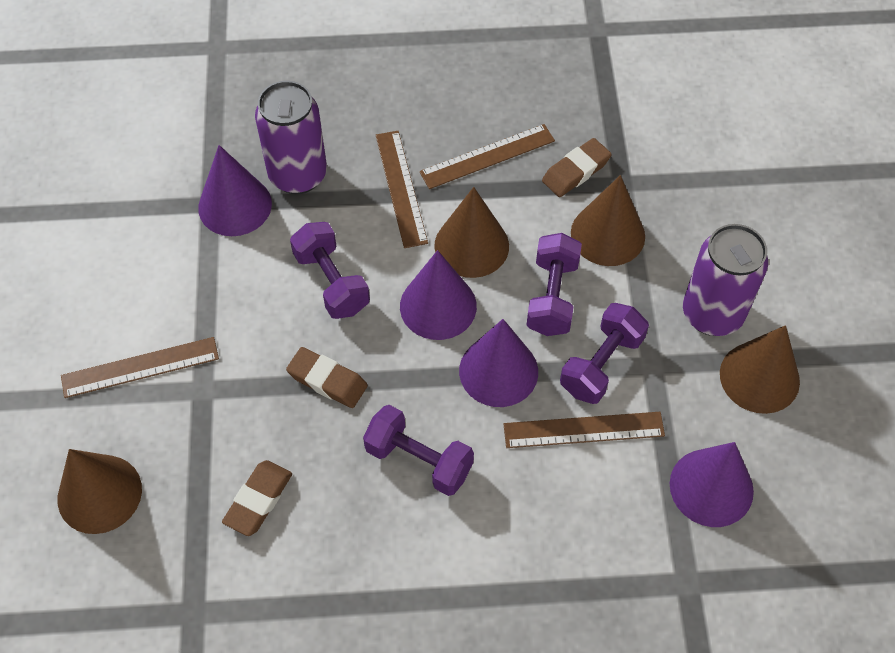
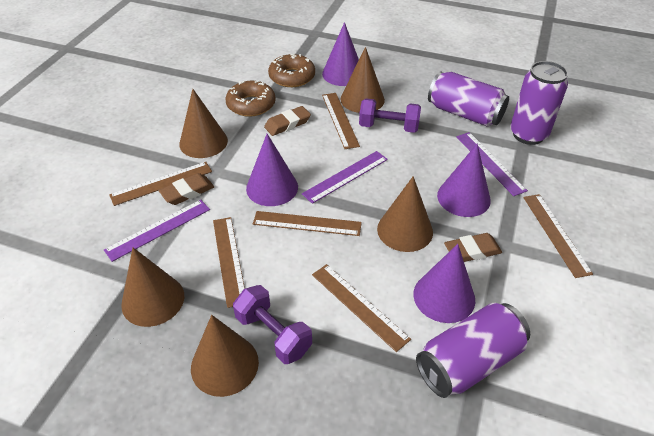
brown cone: 4 -> 5
brown donut: 0 -> 2
brown ruler: 4 -> 6
purple can: 2 -> 3
purple dumbbell: 4 -> 2
purple ruler: 0 -> 3

